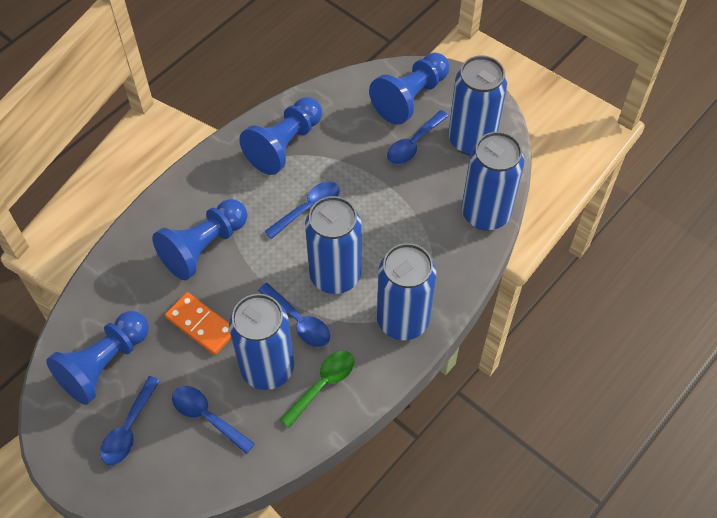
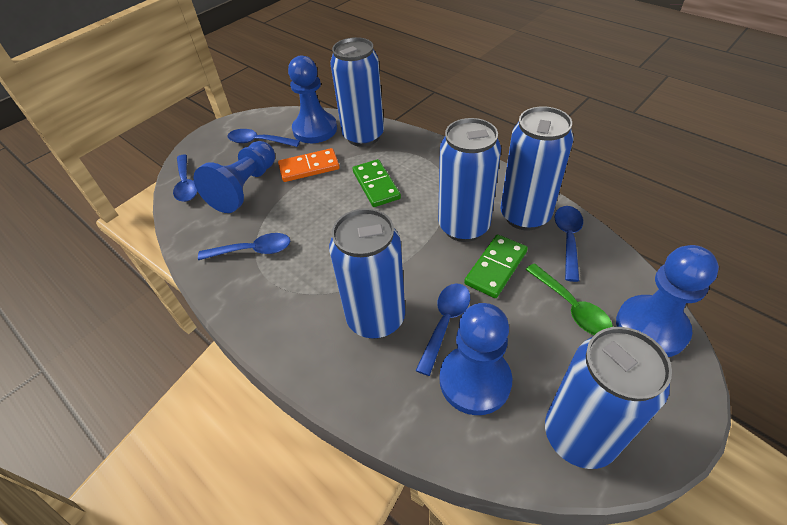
green domino: 0 -> 2

